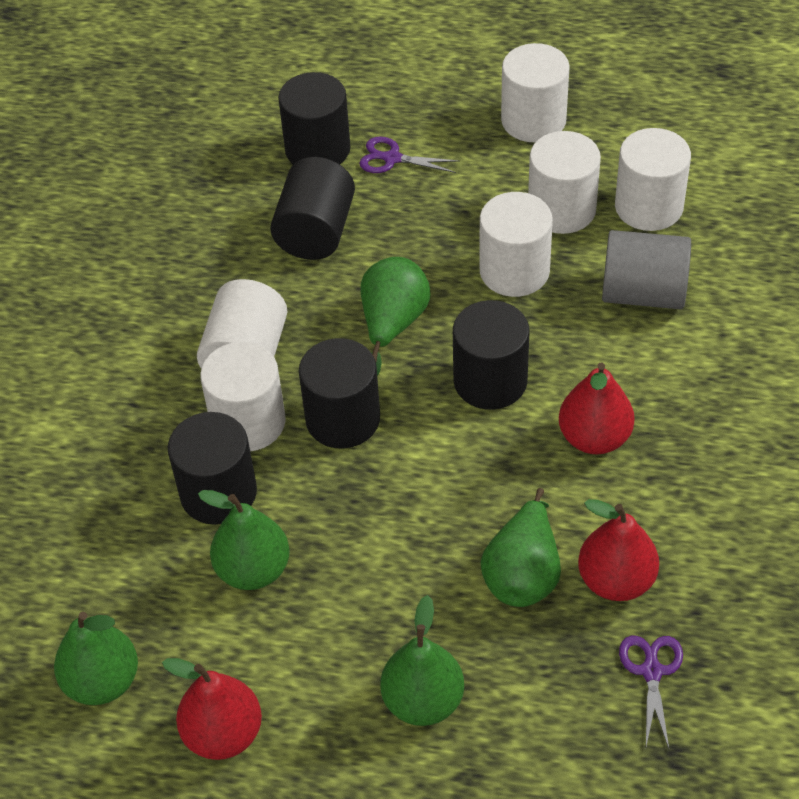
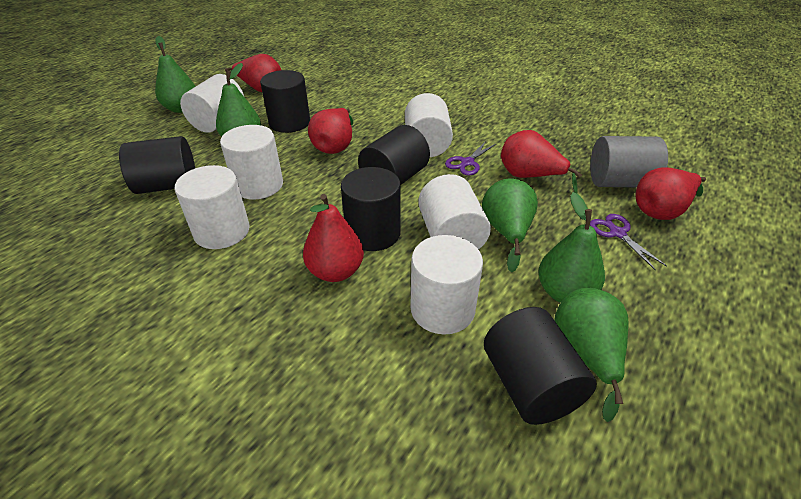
red pear: 3 -> 5

